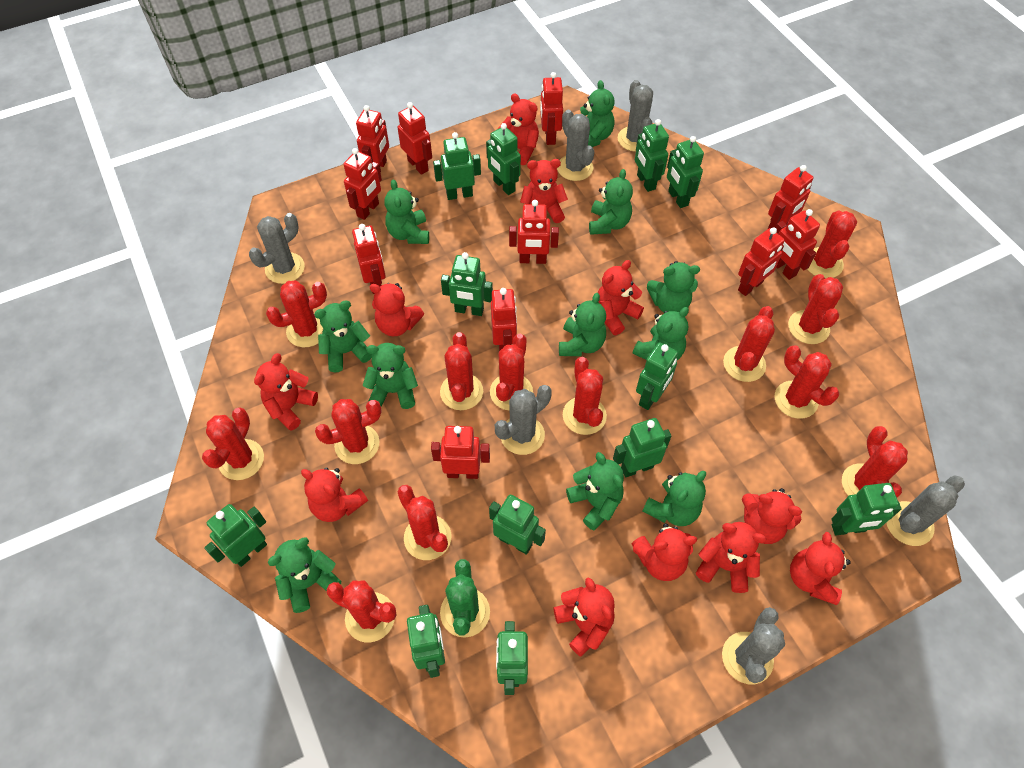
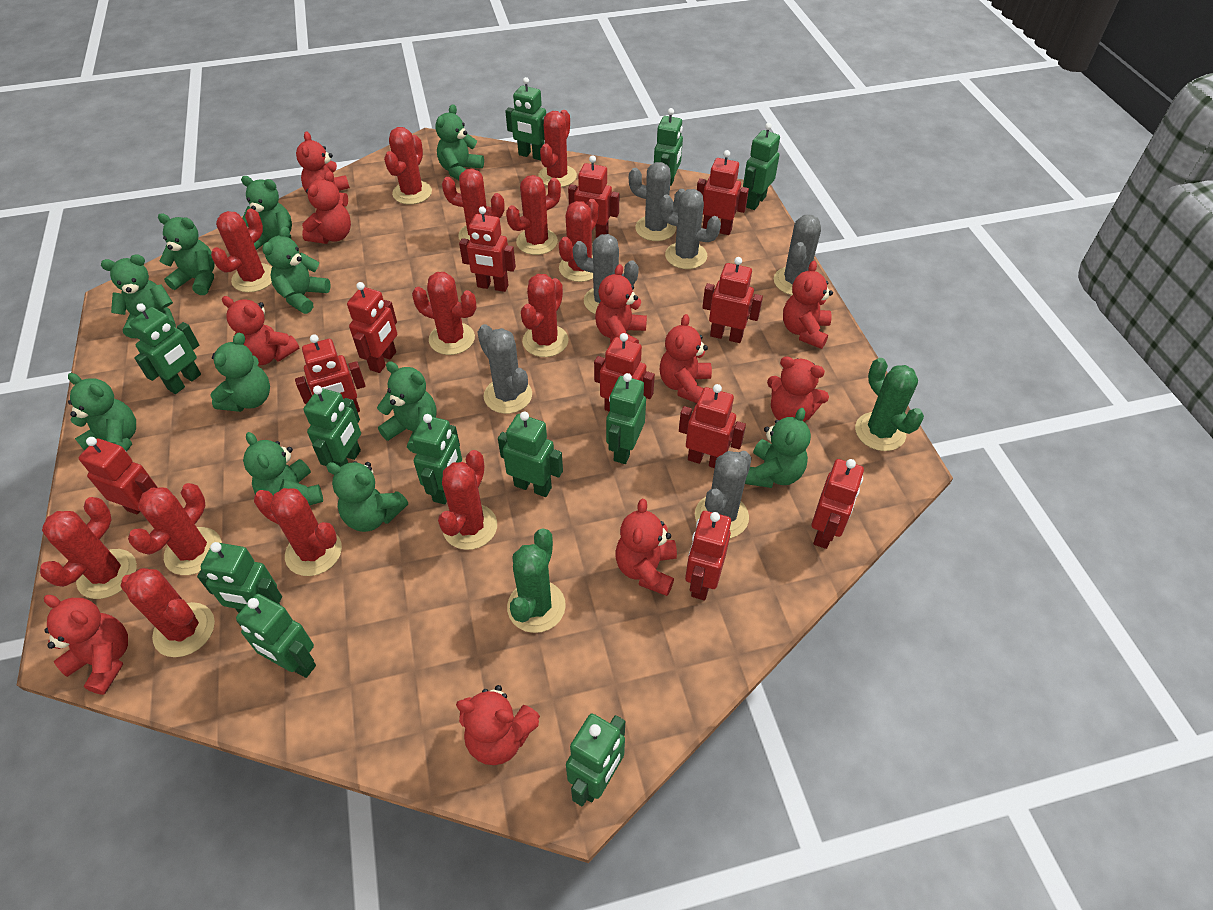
green cactus: 1 -> 2
green robot: 12 -> 11
red teddy bear: 11 -> 10

